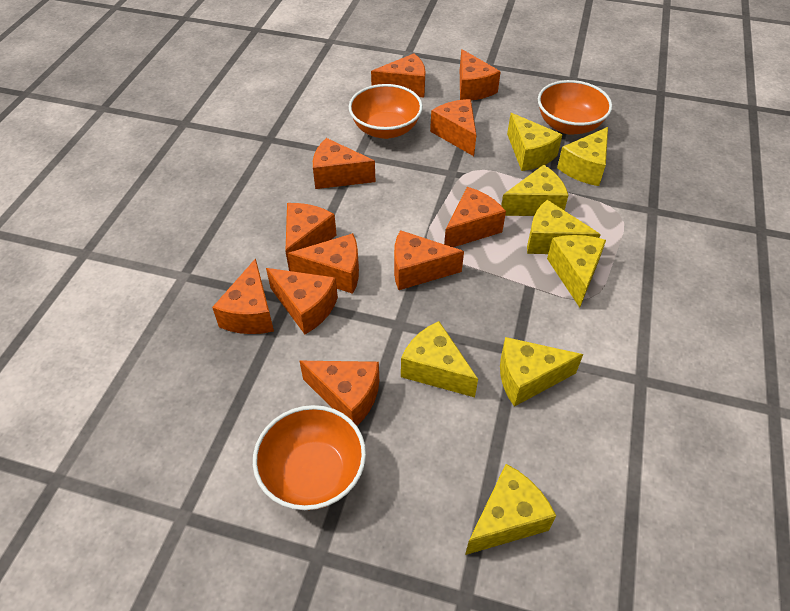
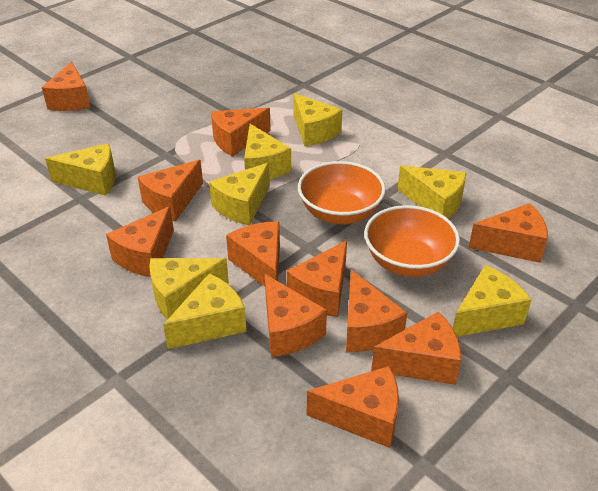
orange bowl: 3 -> 2

